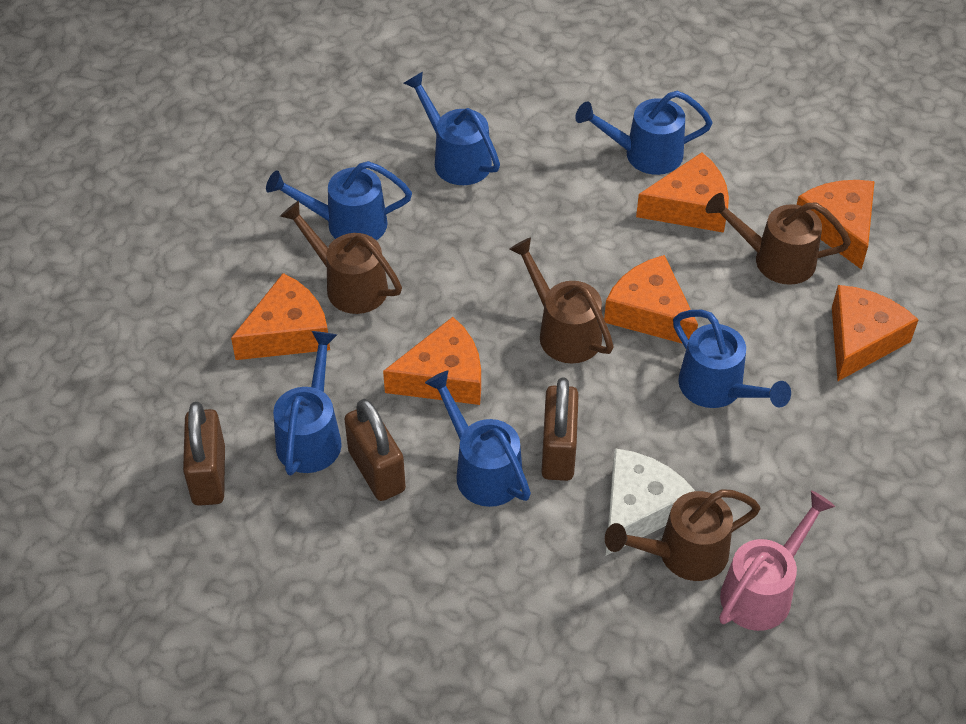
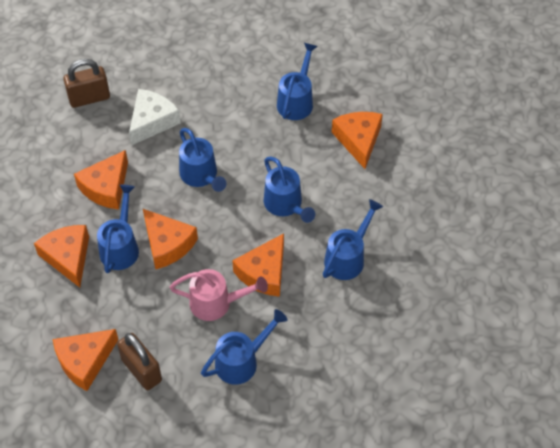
brown padlock: 3 -> 2
brown watering can: 4 -> 0

